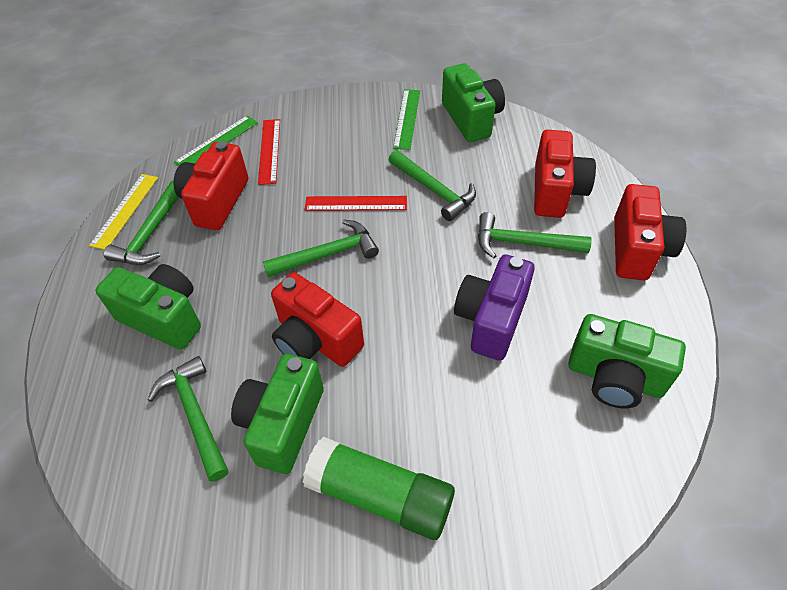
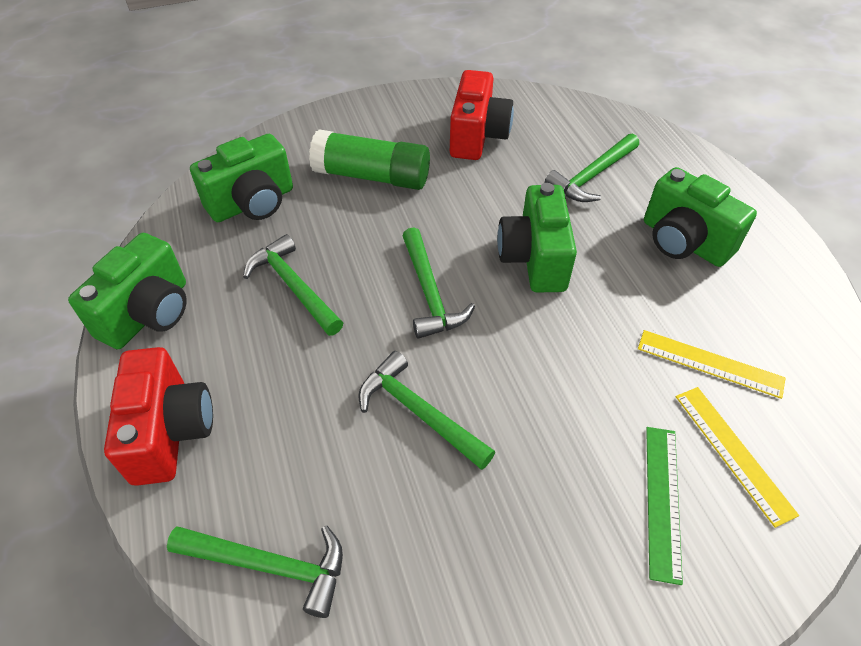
green ruler: 2 -> 1
purple camera: 1 -> 0
red camera: 4 -> 2
red ruler: 2 -> 0
yellow ruler: 1 -> 2

